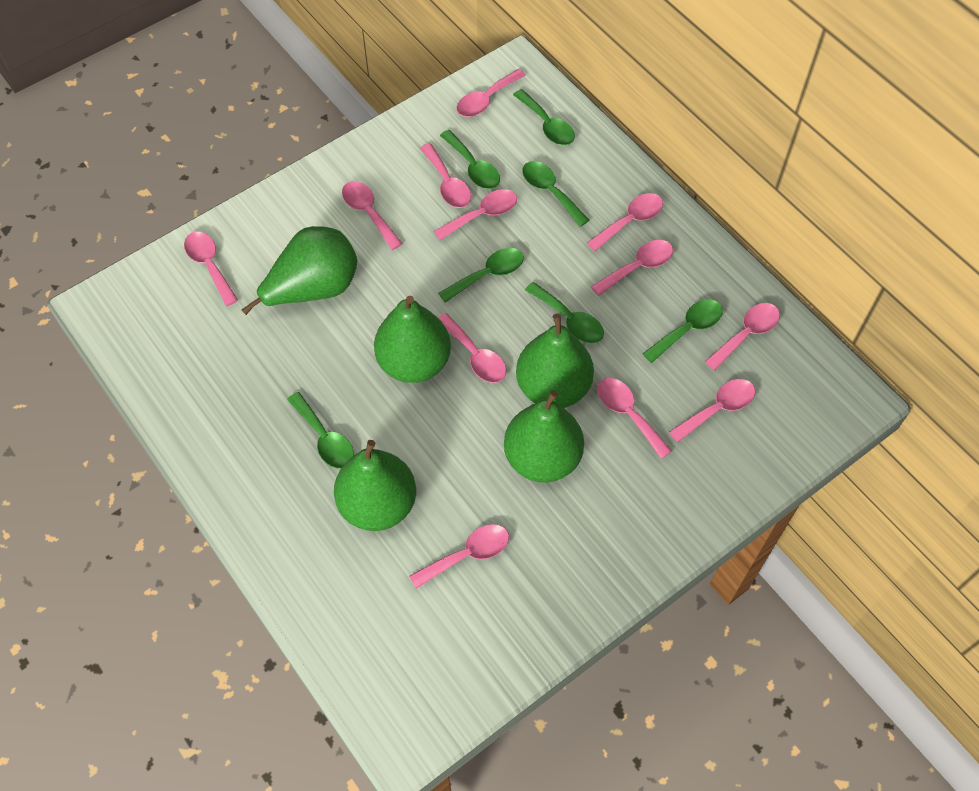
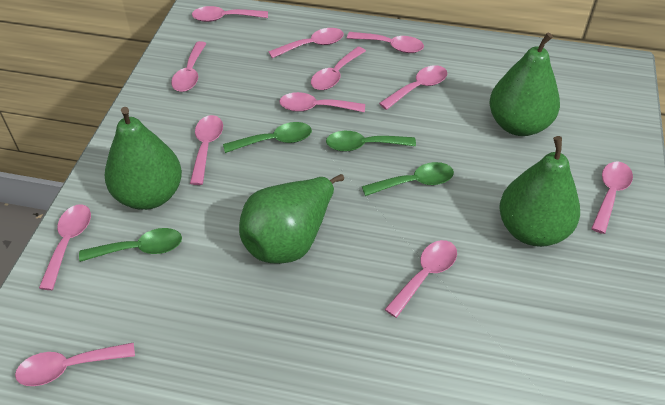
green pear: 5 -> 4
green spoon: 7 -> 4

